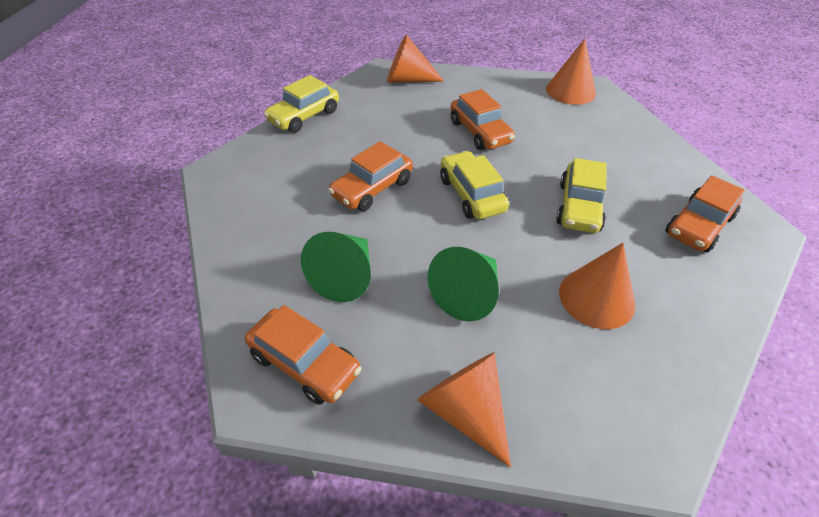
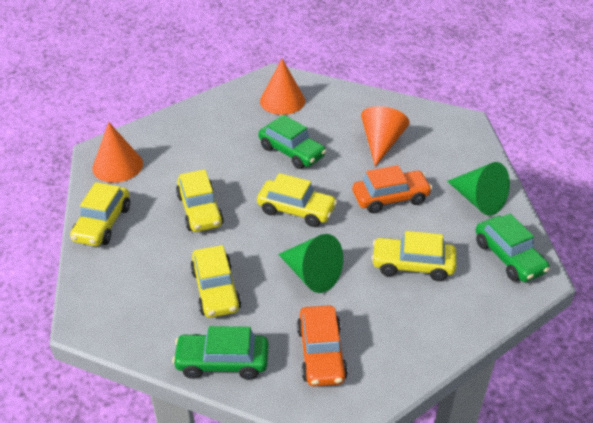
green car: 0 -> 3
orange car: 4 -> 2
orange cone: 4 -> 3
yellow car: 3 -> 5

